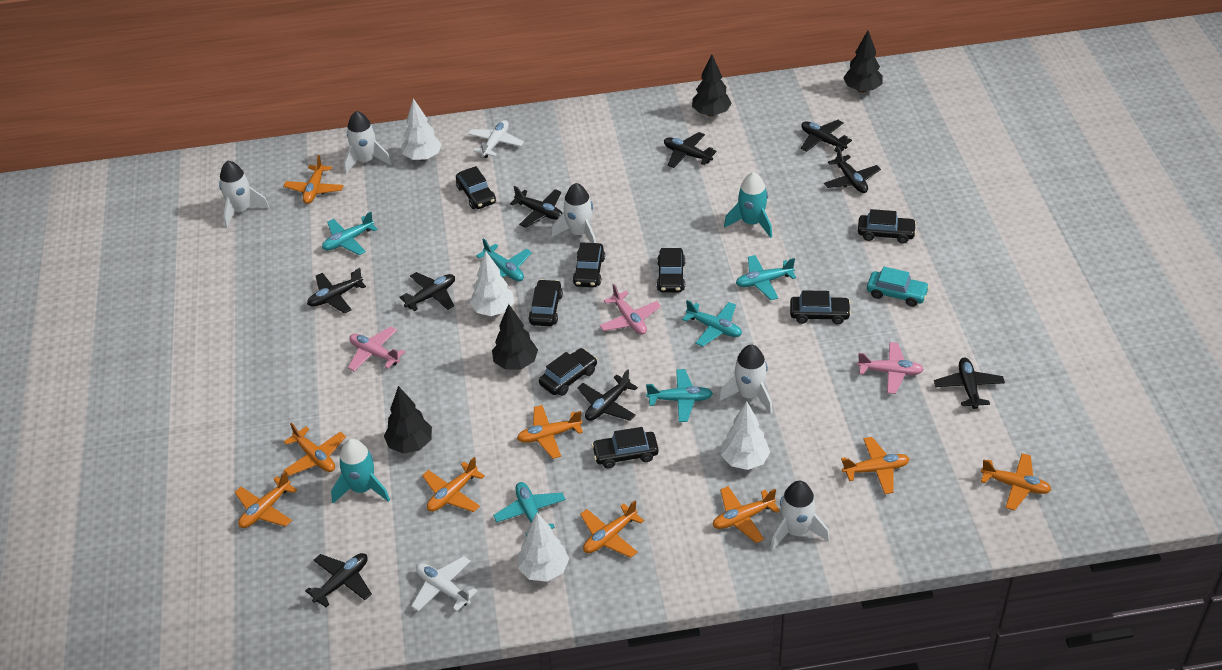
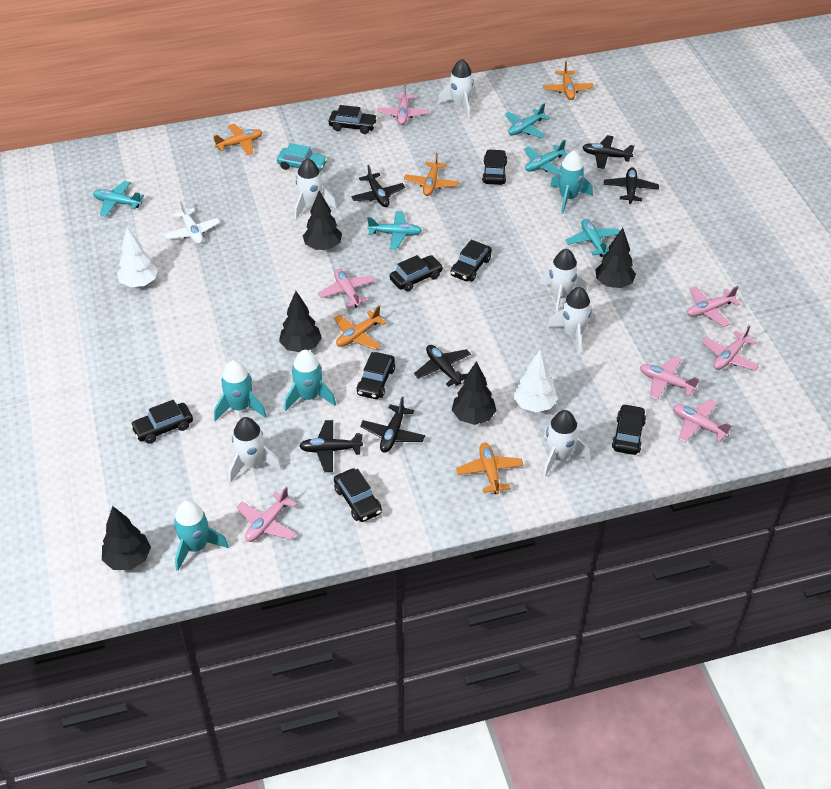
black plane: 9 -> 6
black tree: 4 -> 5
orange plane: 9 -> 5
pink plane: 3 -> 7
turquoise plane: 6 -> 5
turquoise rocket: 2 -> 4
white plane: 2 -> 1
white rocket: 5 -> 6
white tree: 4 -> 2

